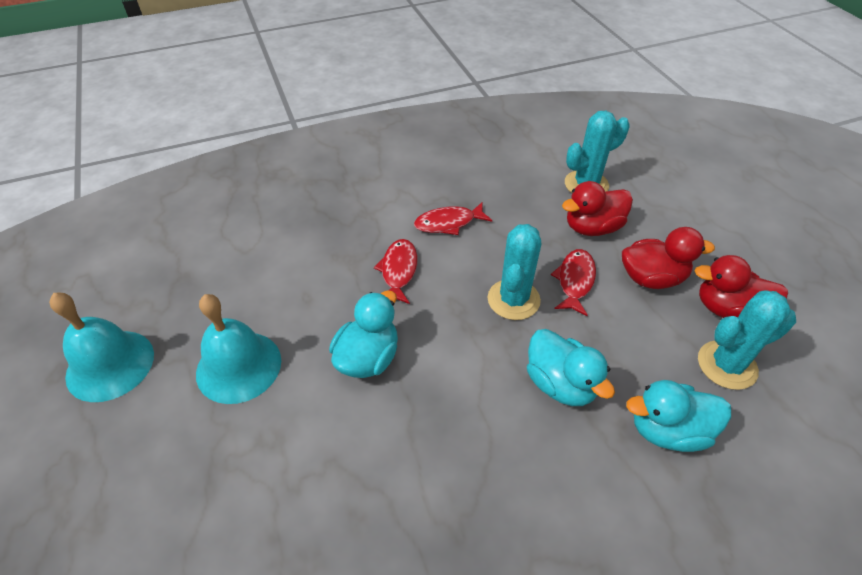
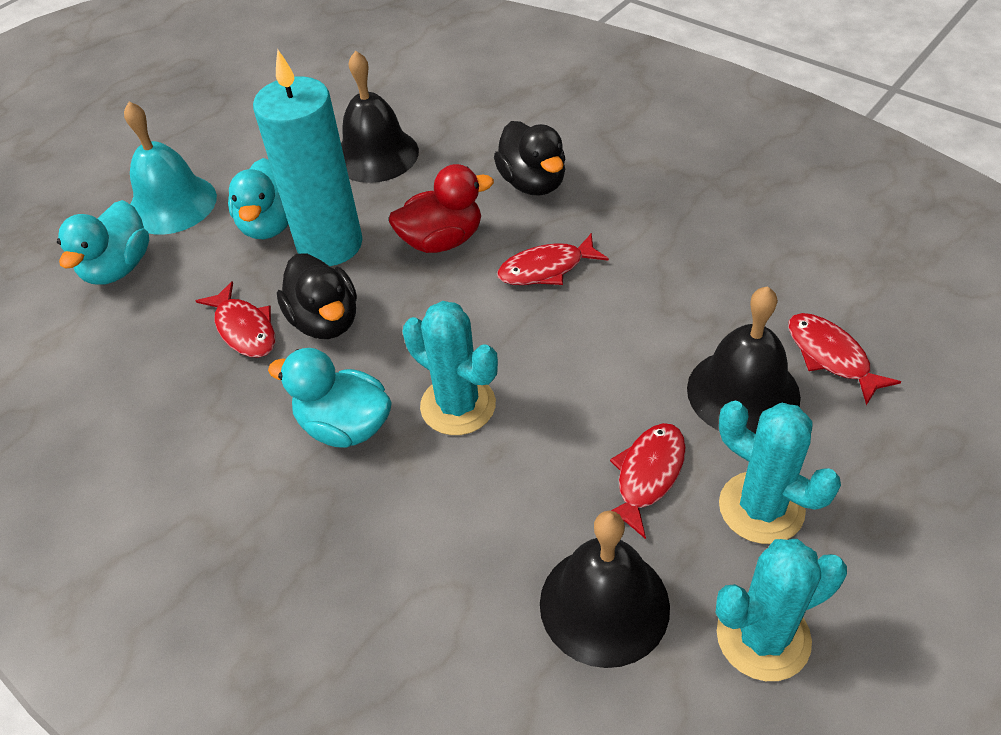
black bell: 0 -> 3
black duck: 0 -> 2
red duck: 3 -> 1
red fish: 3 -> 4
turquoise bell: 2 -> 1
turquoise candle: 0 -> 1

